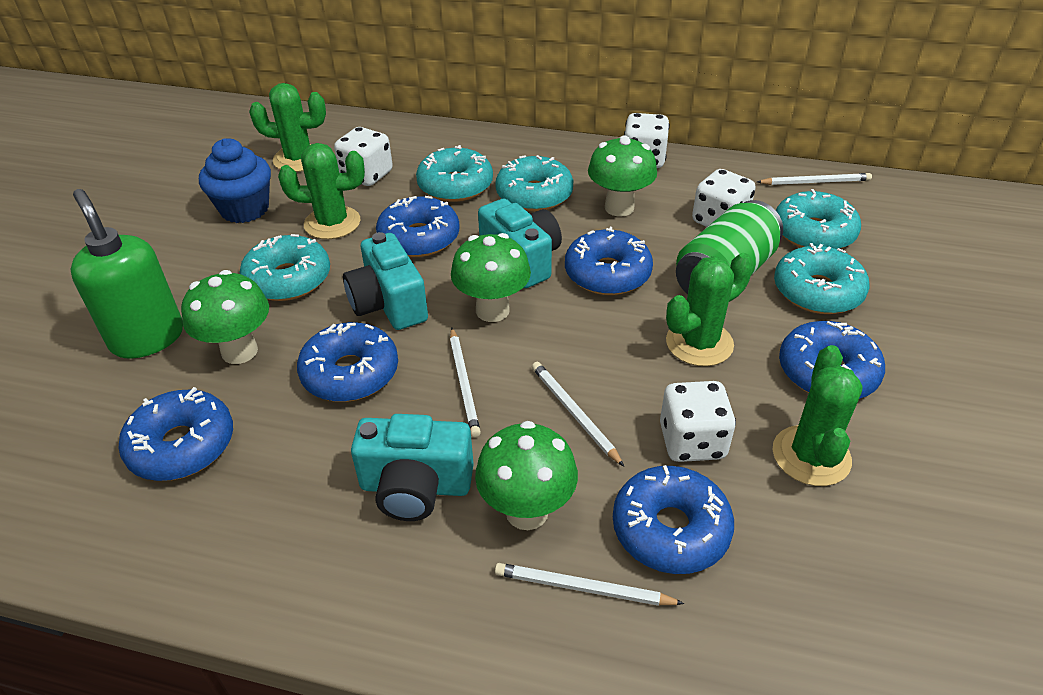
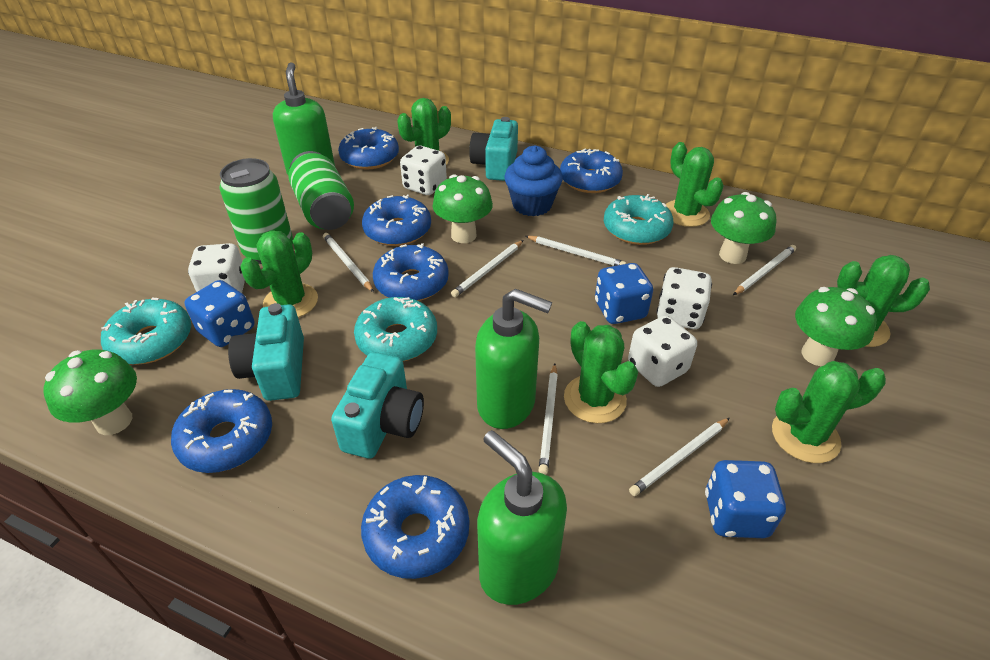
blue dice: 0 -> 3
green cactus: 4 -> 6
green can: 1 -> 2
green soap dispenser: 1 -> 3
turquoise donut: 5 -> 3
white pencil: 4 -> 6

